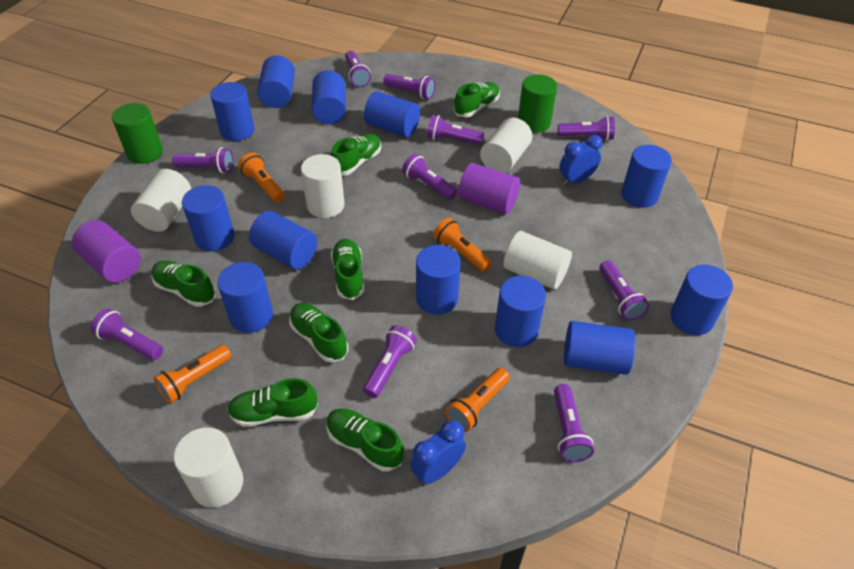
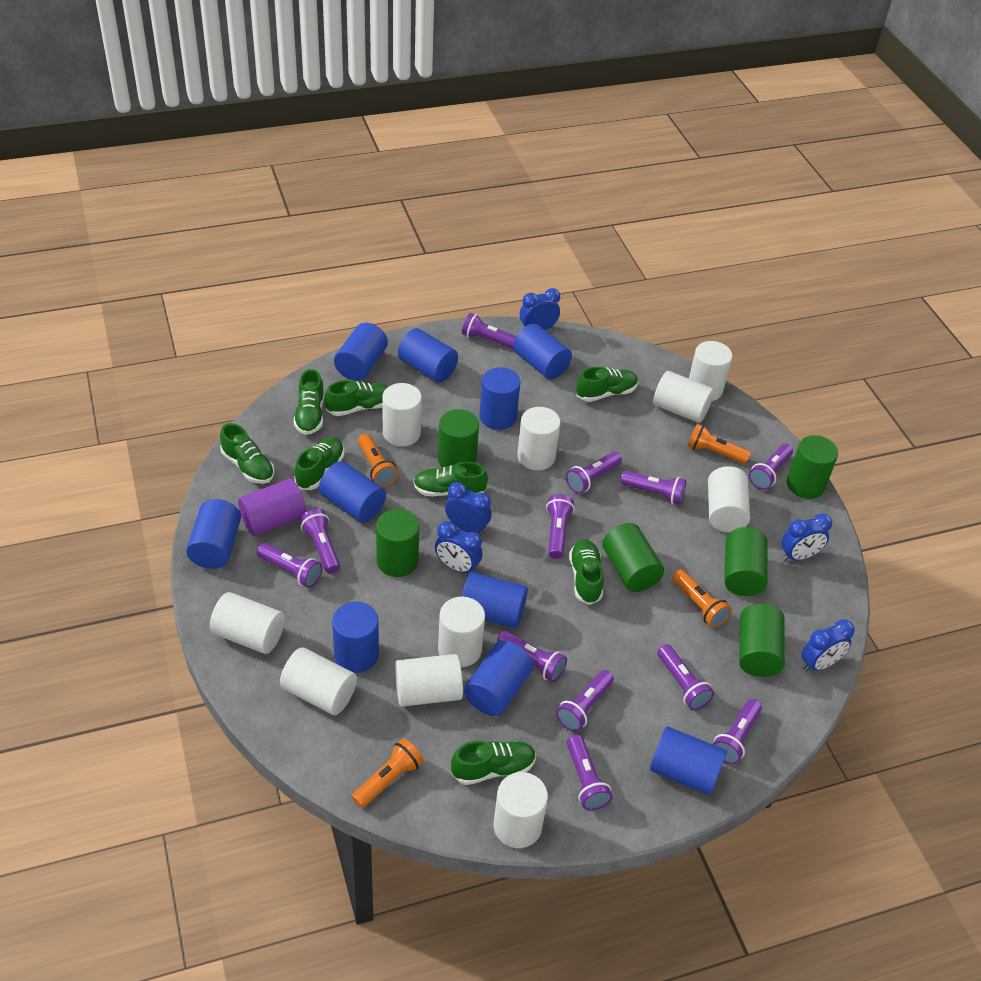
blue clock: 2 -> 5
blue cylinder: 12 -> 10
green cylinder: 2 -> 6
green shoe: 7 -> 8
purple cylinder: 2 -> 1
purple flashlight: 10 -> 12
white cylinder: 5 -> 10

